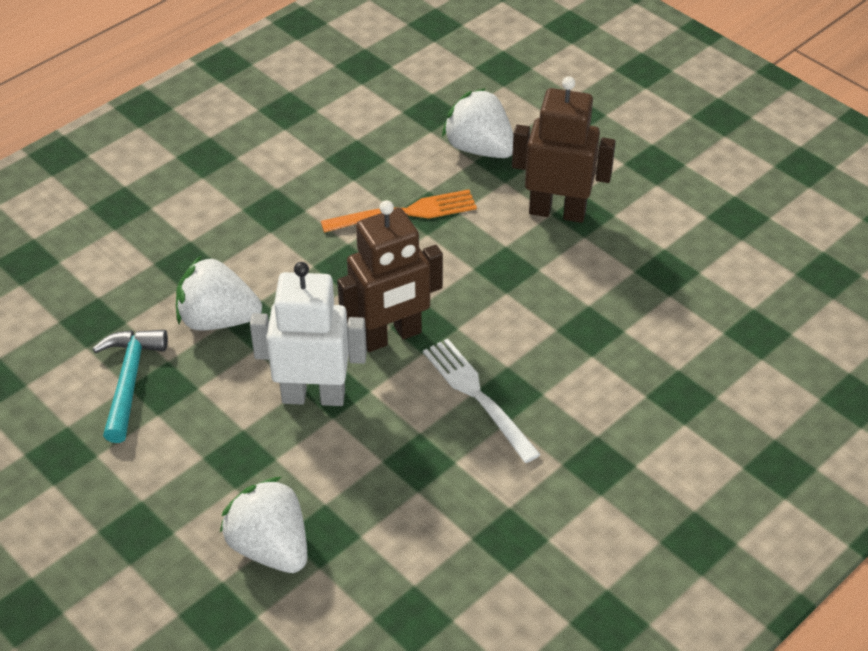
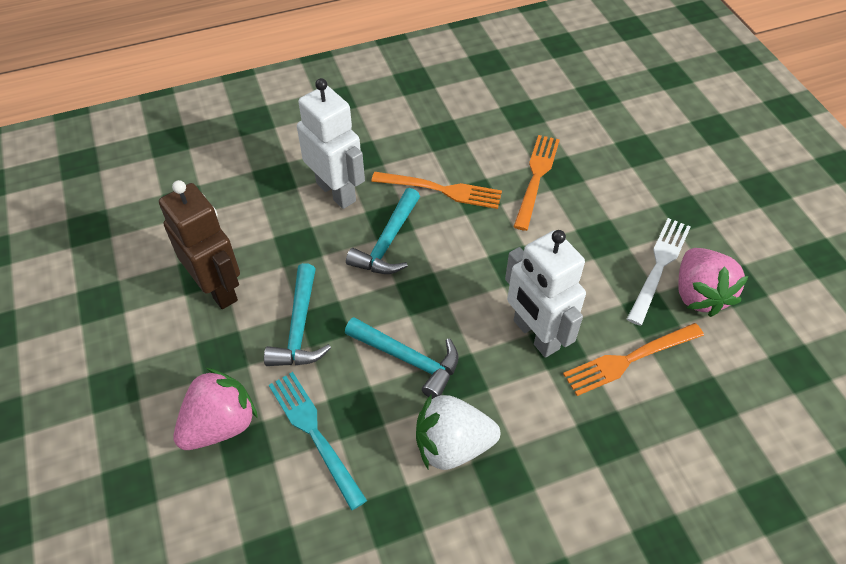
brown robot: 2 -> 1
orange fork: 1 -> 3
pink strawberry: 0 -> 2
turquoise fork: 0 -> 1
turquoise hammer: 1 -> 3
white robot: 1 -> 2
white strawberry: 3 -> 1

